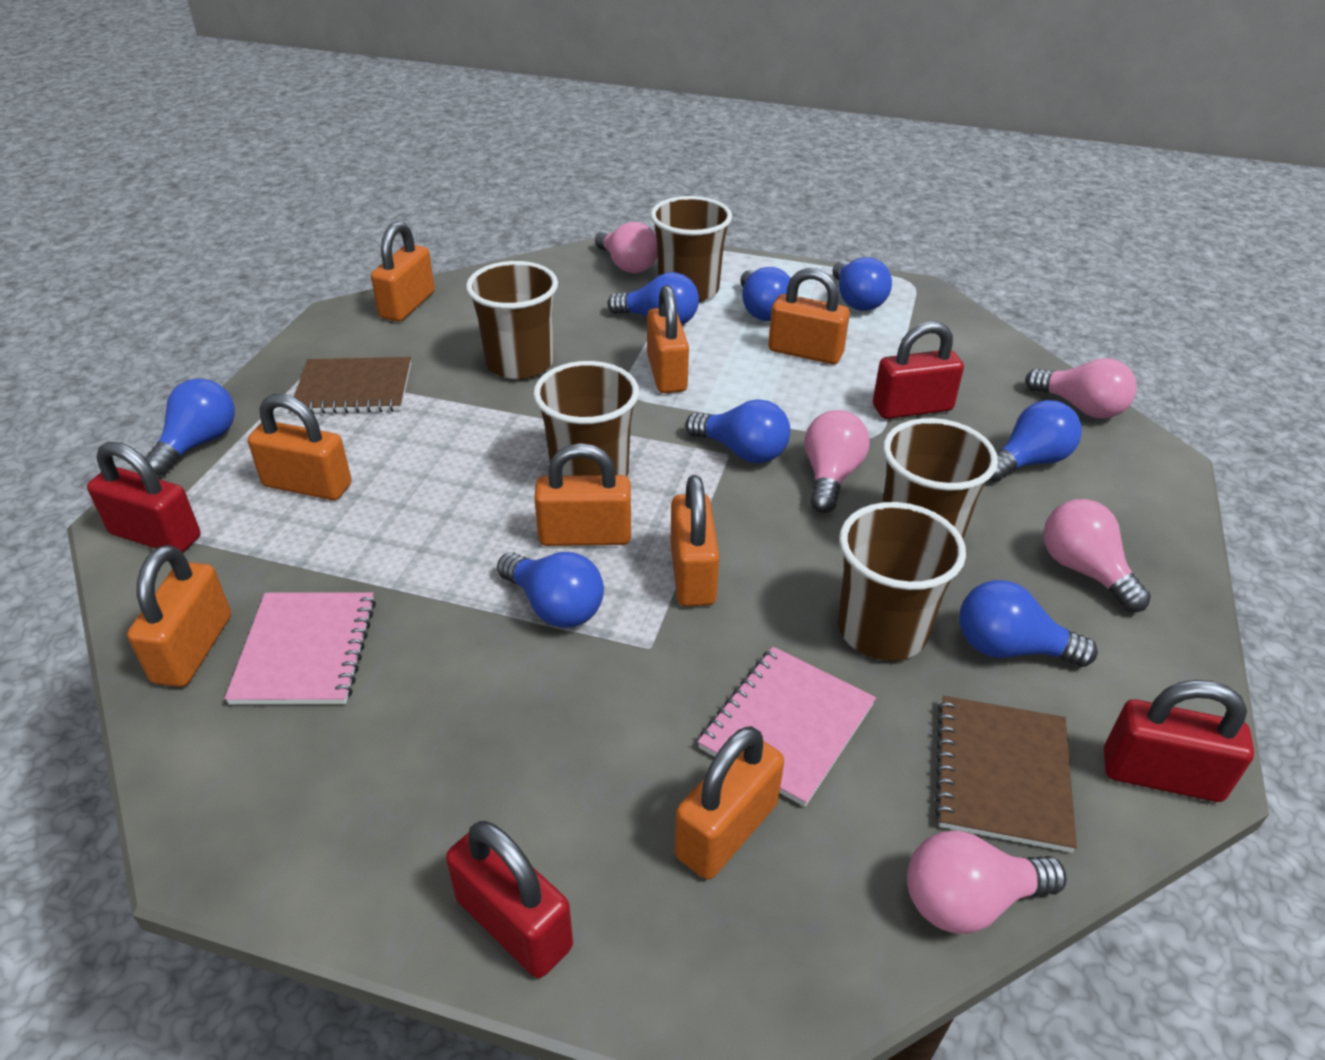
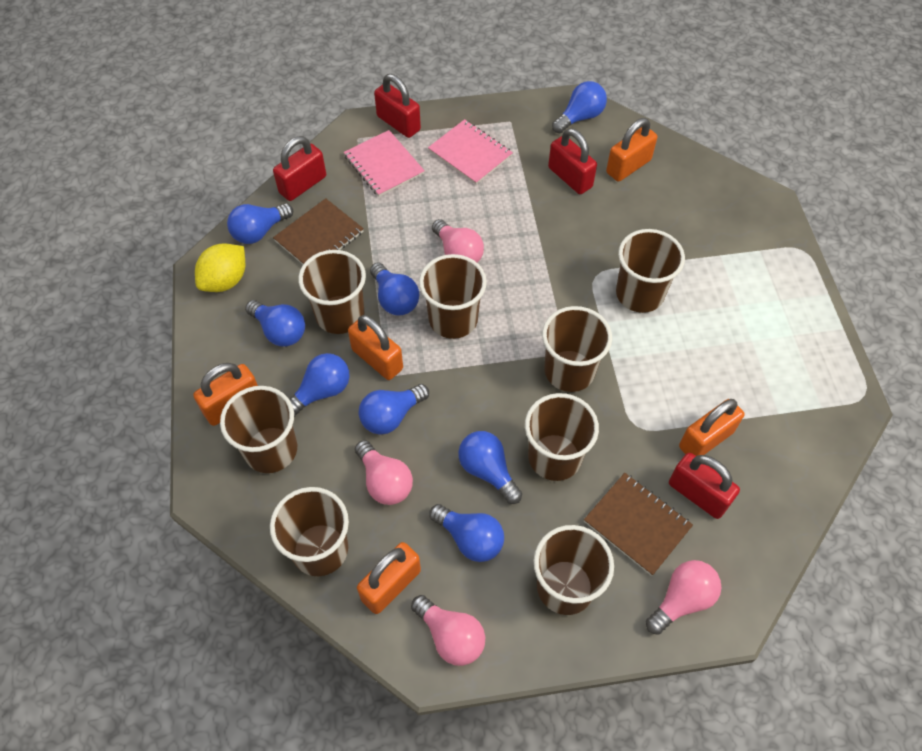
brown cup: 5 -> 8
orange padlock: 8 -> 5
pink light bulb: 5 -> 4
yellow lemon: 0 -> 1

